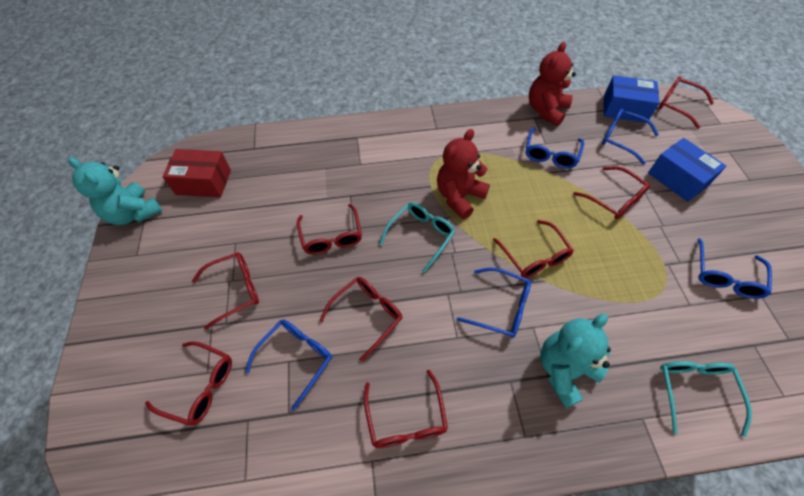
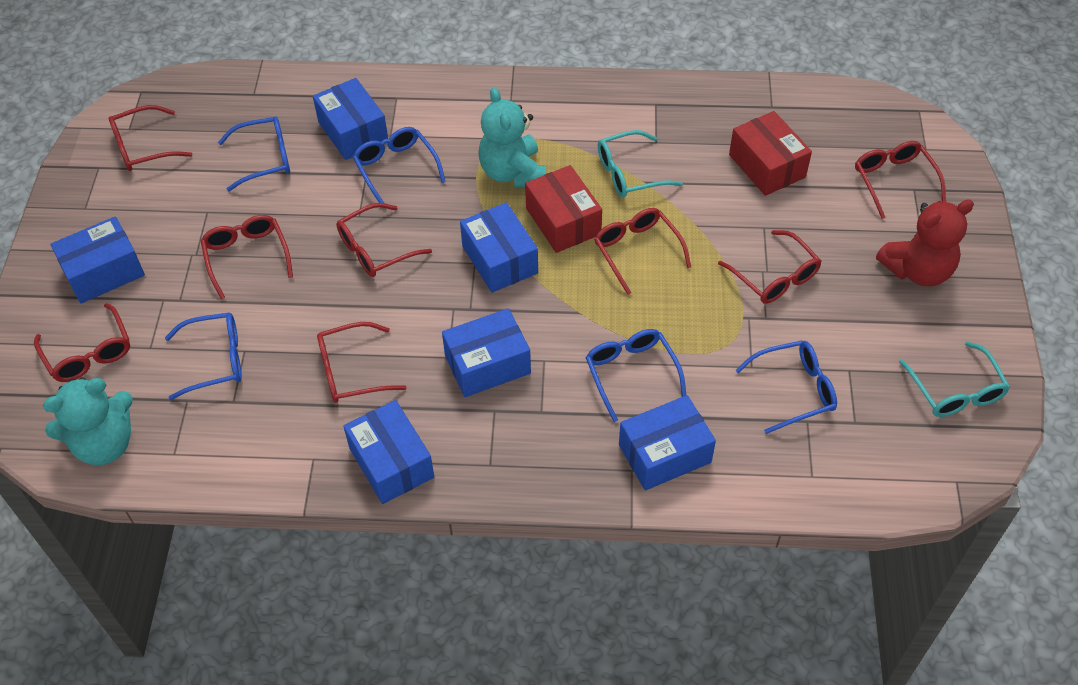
blue box: 2 -> 6
red box: 1 -> 2
red teddy bear: 2 -> 1

